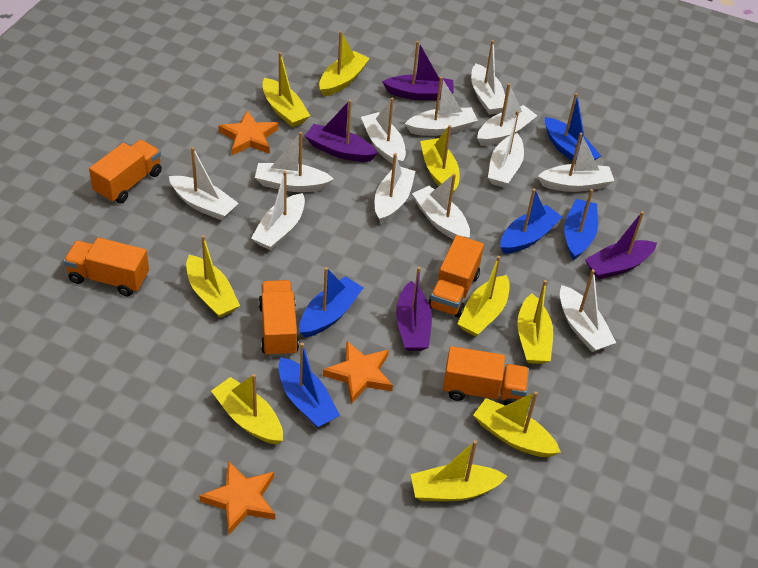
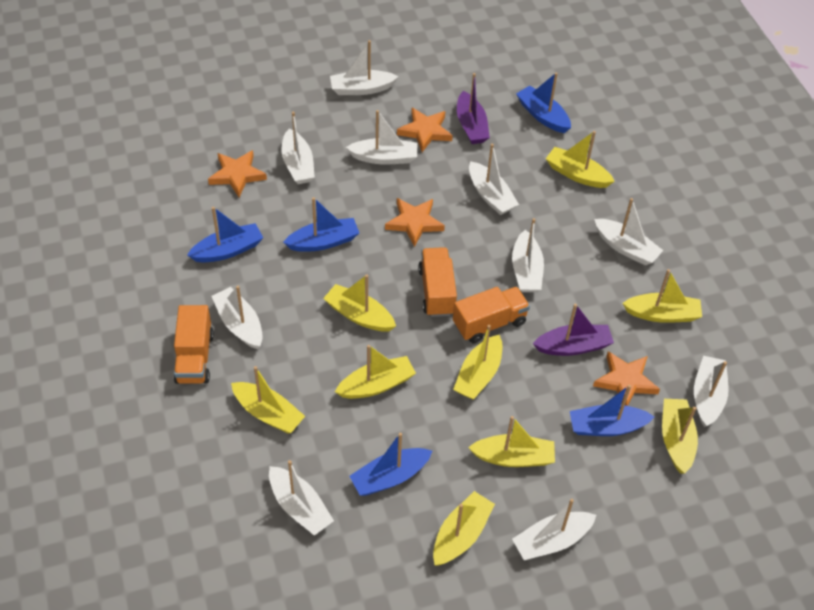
orange star: 3 -> 4
orange truck: 5 -> 3
purple boat: 4 -> 2
white boat: 12 -> 10

